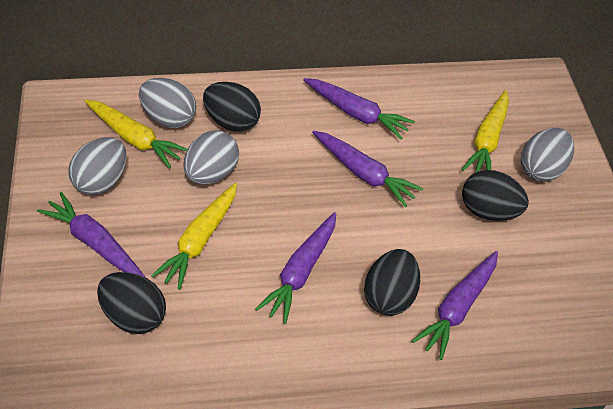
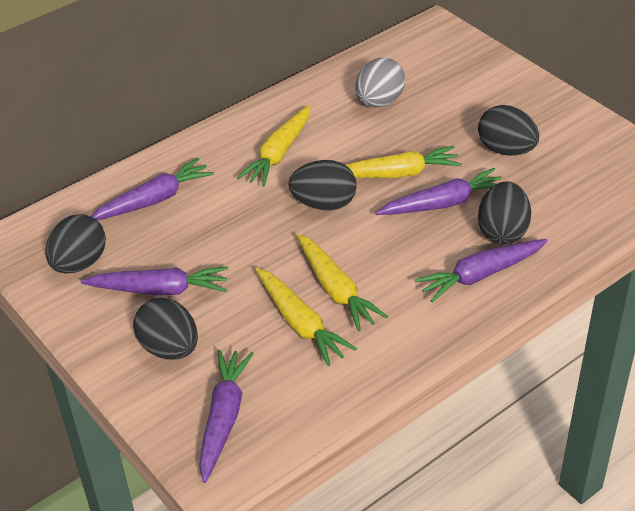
black egg: 4 -> 5
grey egg: 4 -> 1
yellow carrot: 3 -> 4

